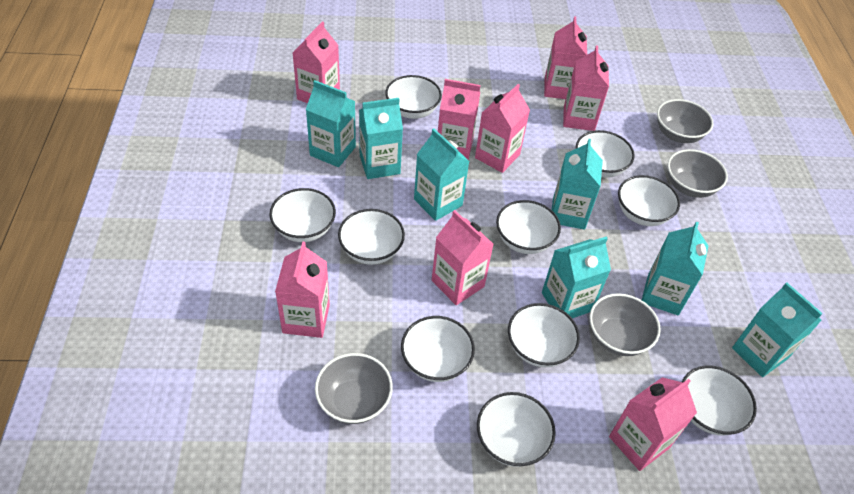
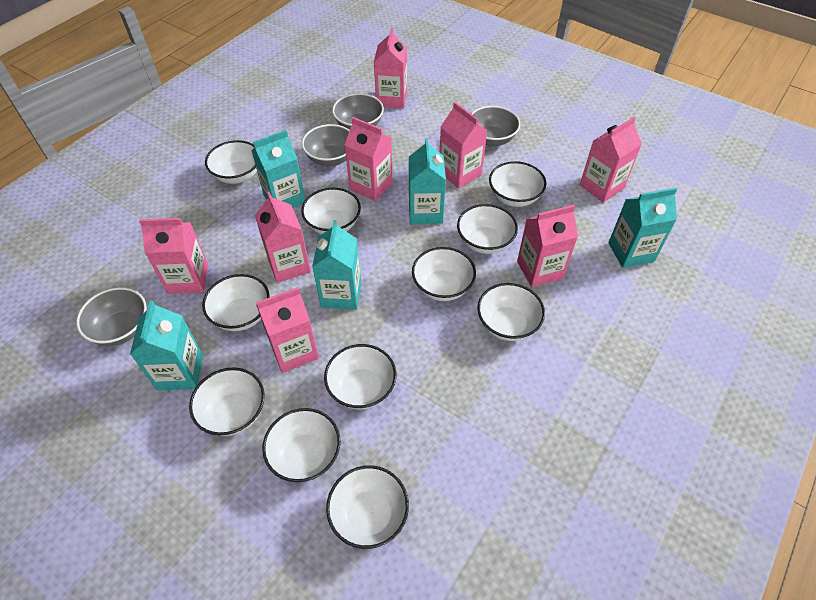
turquoise carton: 7 -> 5
white bowl: 10 -> 11

